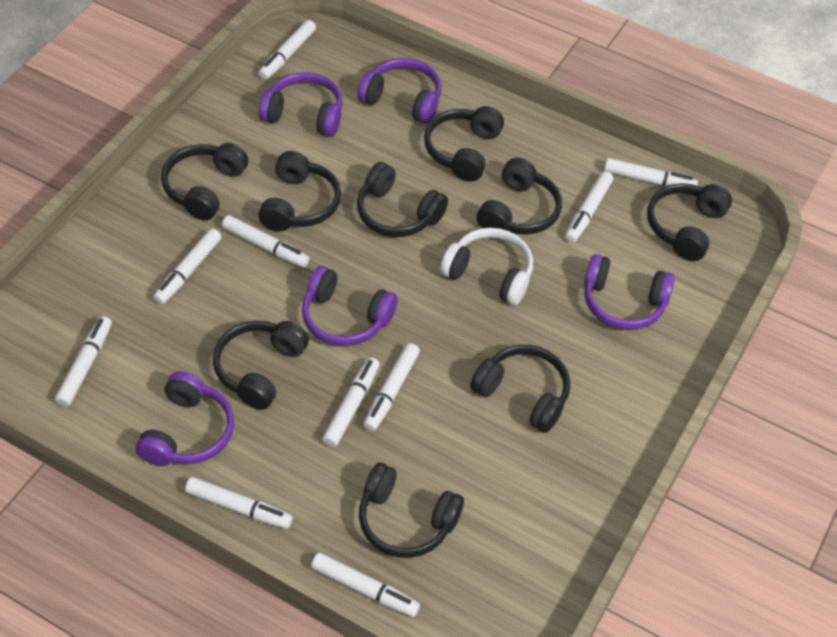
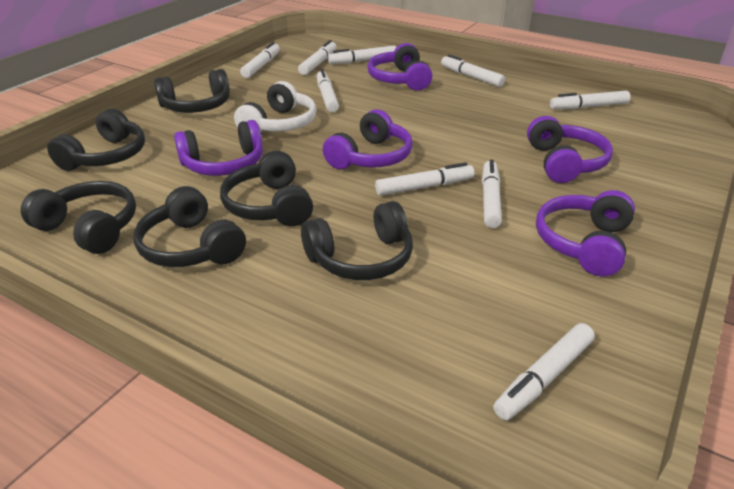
black headphones: 9 -> 6
white marker: 10 -> 9

